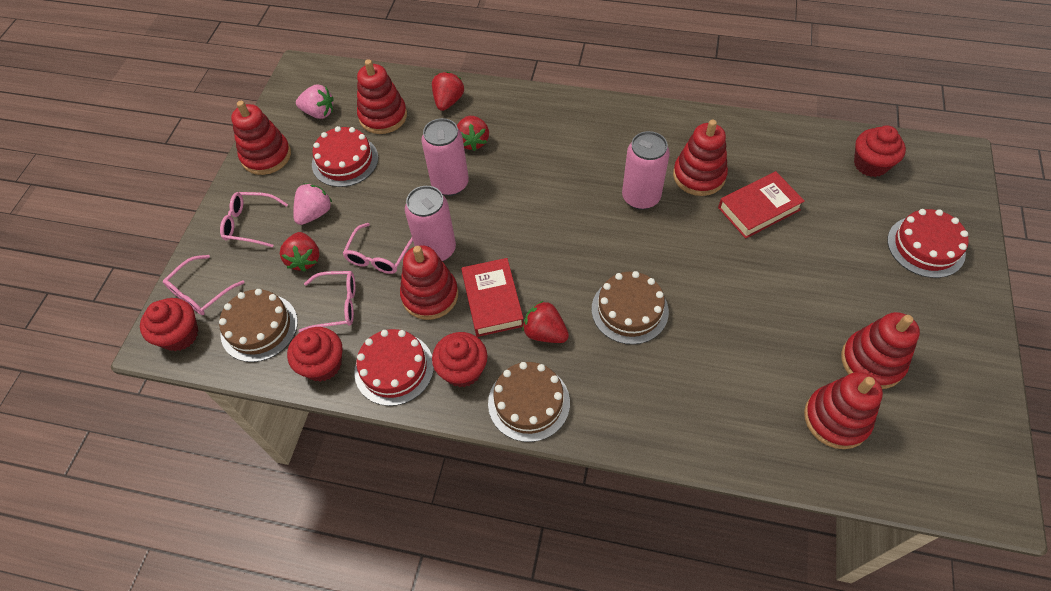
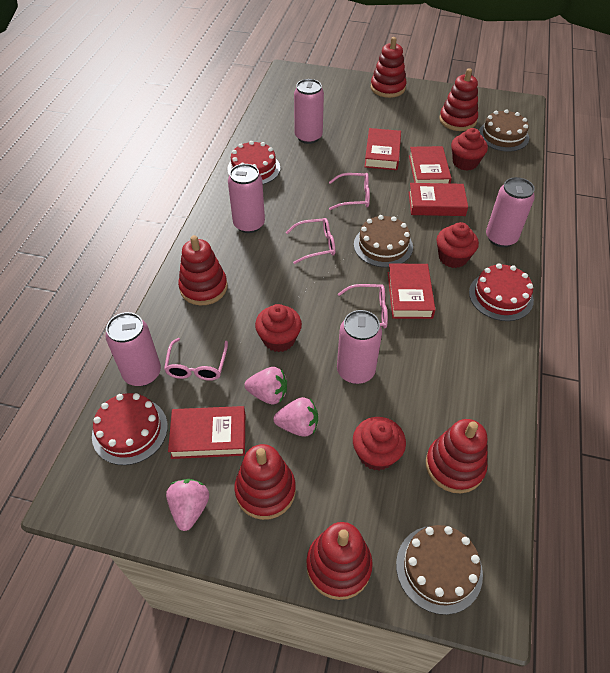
pink can: 3 -> 5
pink strawberry: 2 -> 3
red book: 2 -> 5
red strawberry: 4 -> 0

